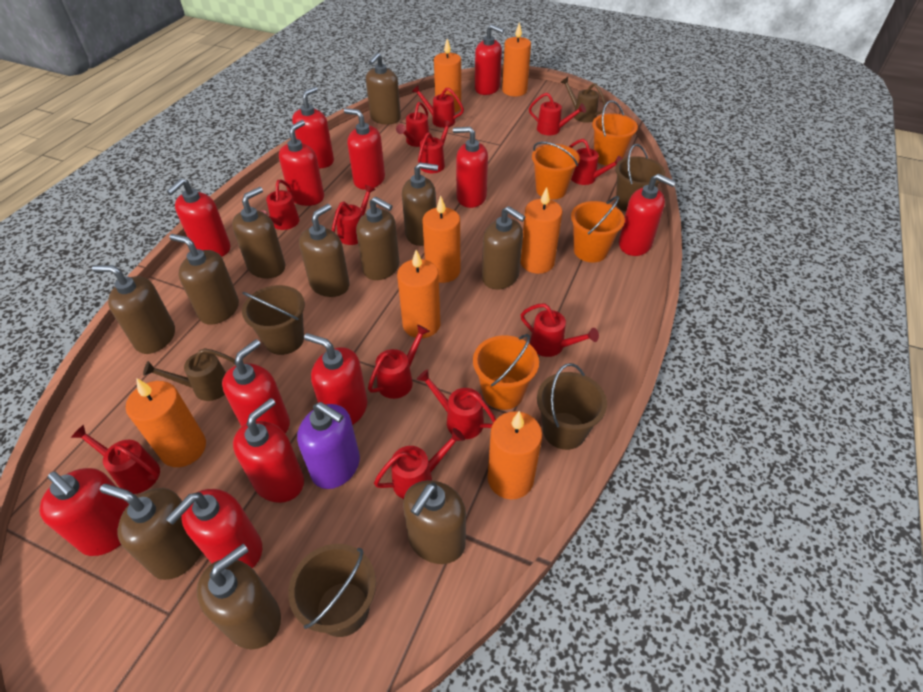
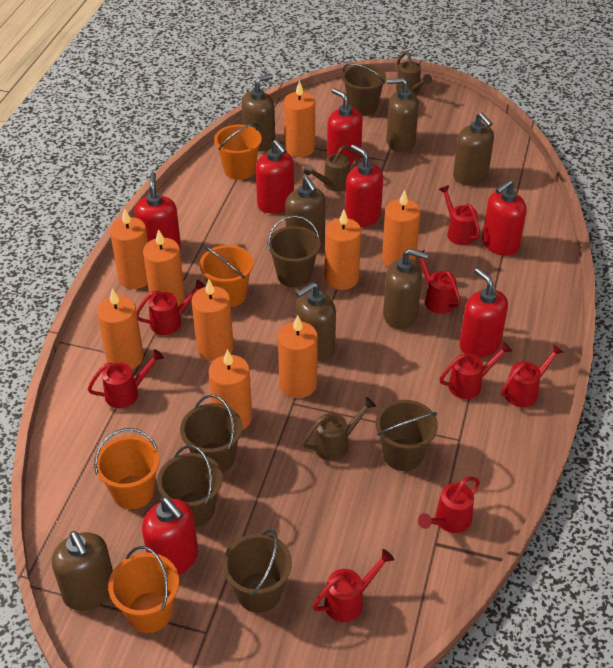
brown bucket: 4 -> 6
brown soap dispenser: 11 -> 7
brown watering can: 2 -> 3
orange candle: 7 -> 9
purple soap dispenser: 1 -> 0
red soap dispenser: 12 -> 7
red watering can: 12 -> 8

